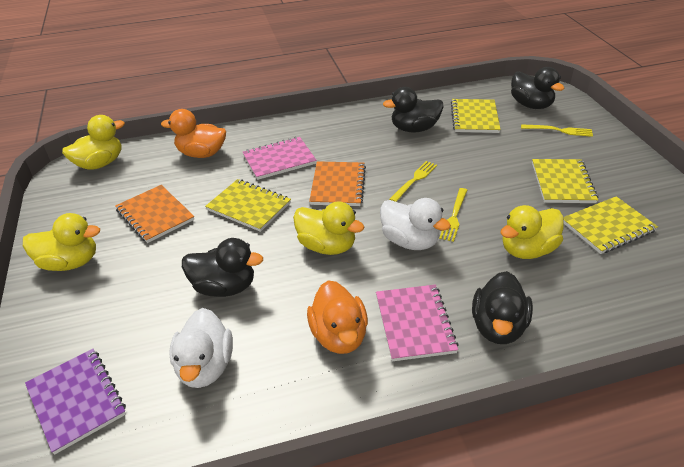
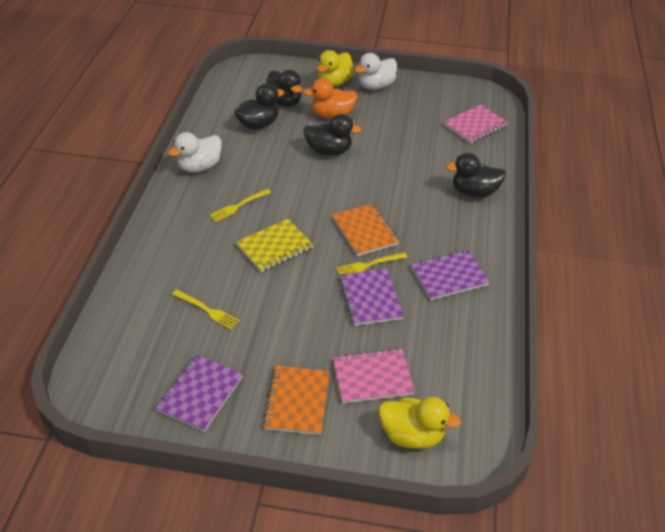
orange duck: 2 -> 1
purple notebook: 1 -> 3
yellow duck: 4 -> 2
yellow notebook: 4 -> 1

